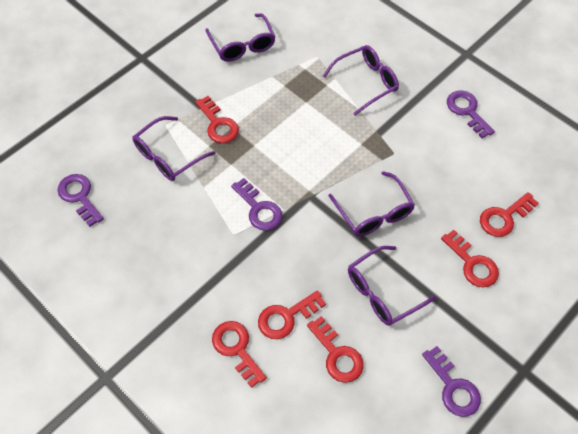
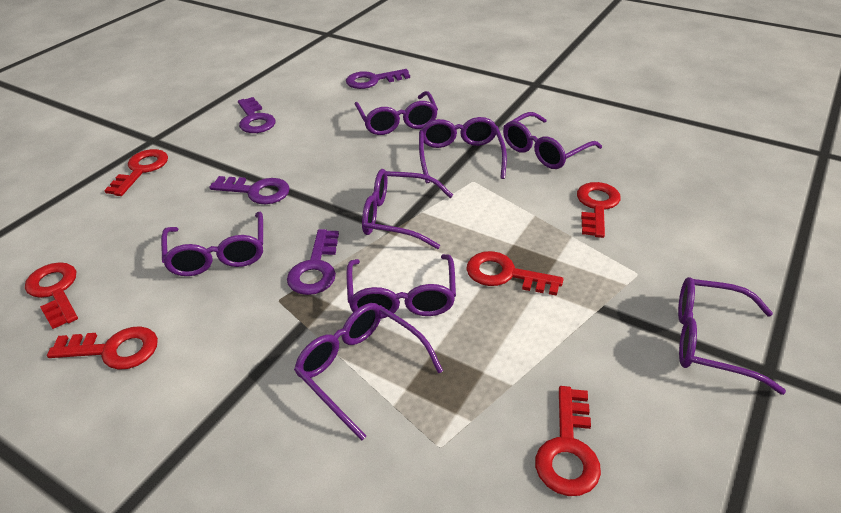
purple glasses: 5 -> 8

